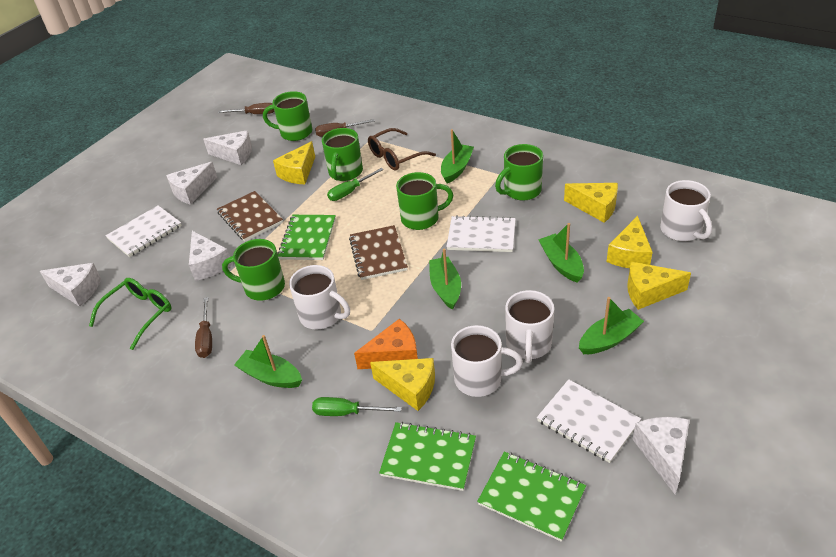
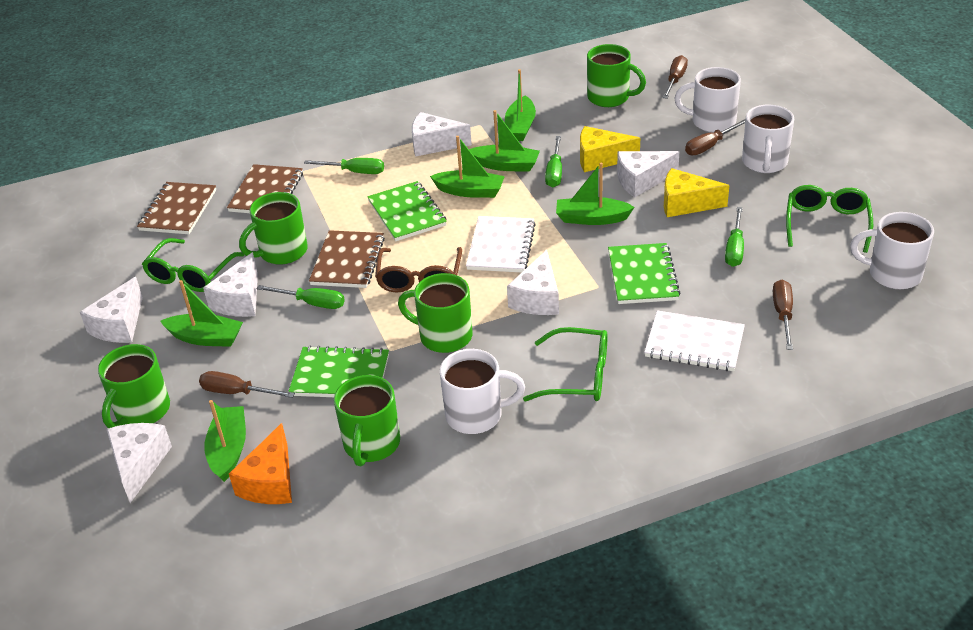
brown notebook: 2 -> 3
brown screwdriver: 3 -> 4
green boat: 5 -> 6
green glasses: 1 -> 3
green screwdriver: 2 -> 4
white cheese: 5 -> 6
white notebook: 3 -> 2
yellow cheese: 5 -> 2

